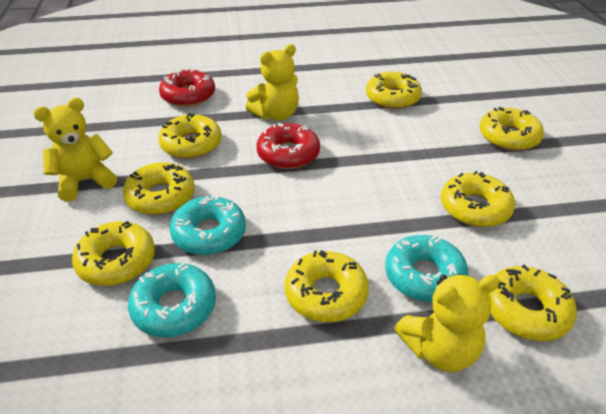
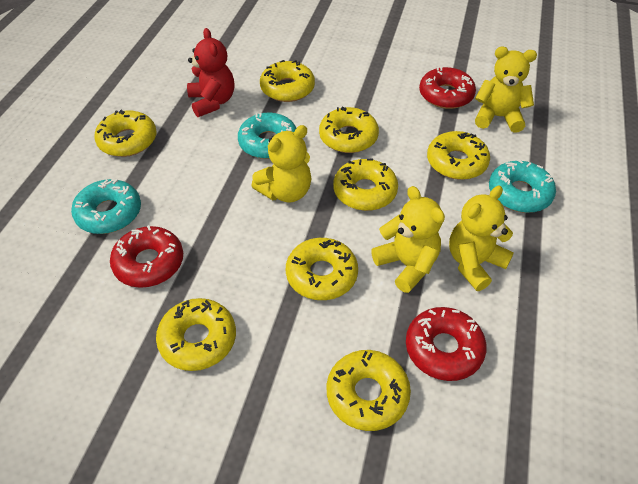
red donut: 2 -> 3
red teddy bear: 0 -> 1
yellow teddy bear: 3 -> 4

